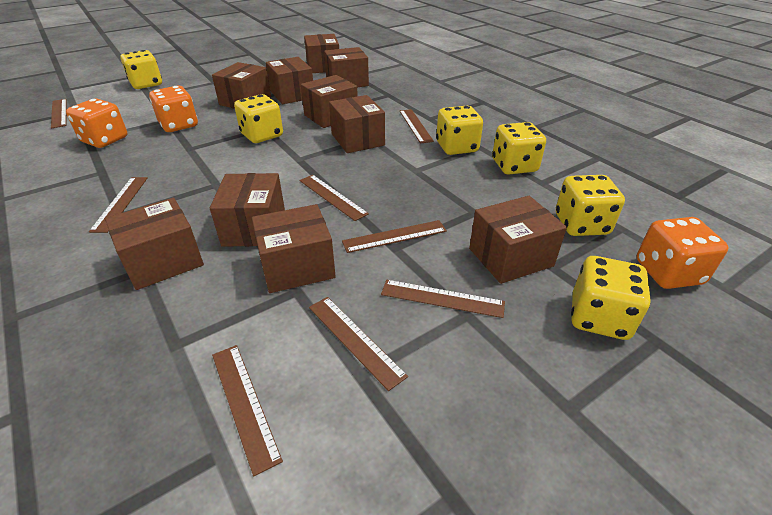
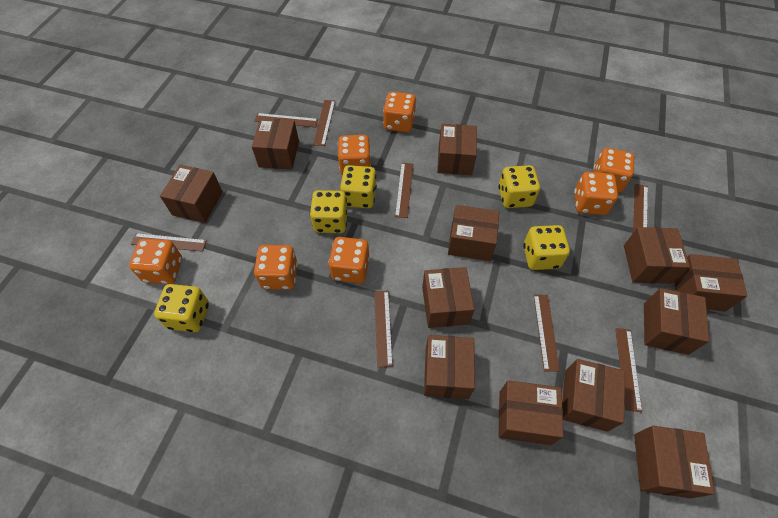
brown box: 10 -> 12
orange dice: 3 -> 7
yellow dice: 6 -> 5

